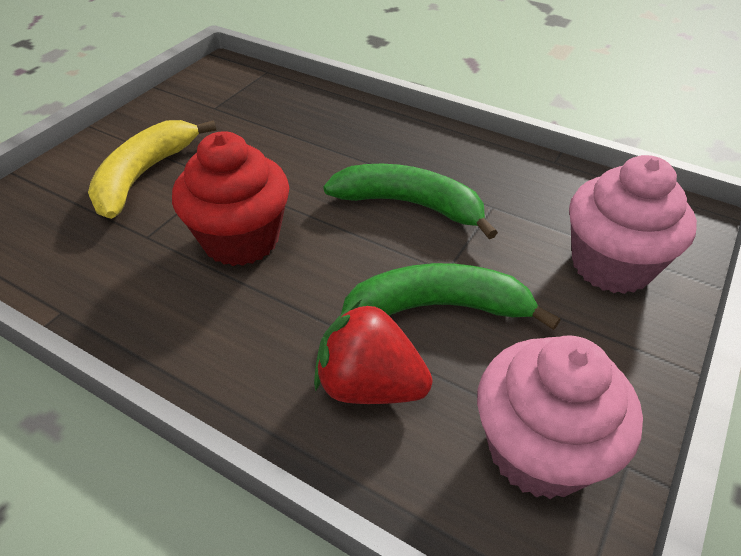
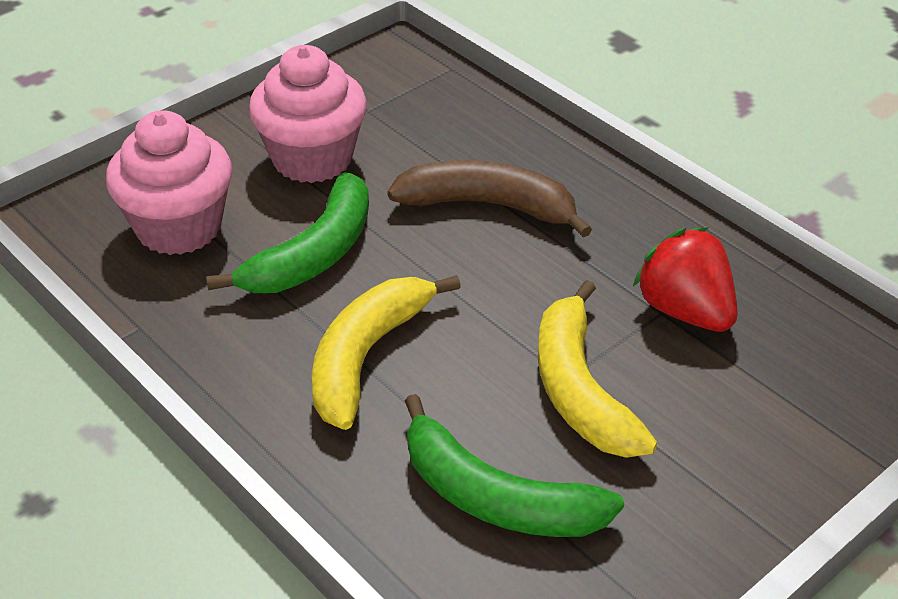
brown banana: 0 -> 1
red cupcake: 1 -> 0
yellow banana: 1 -> 2

